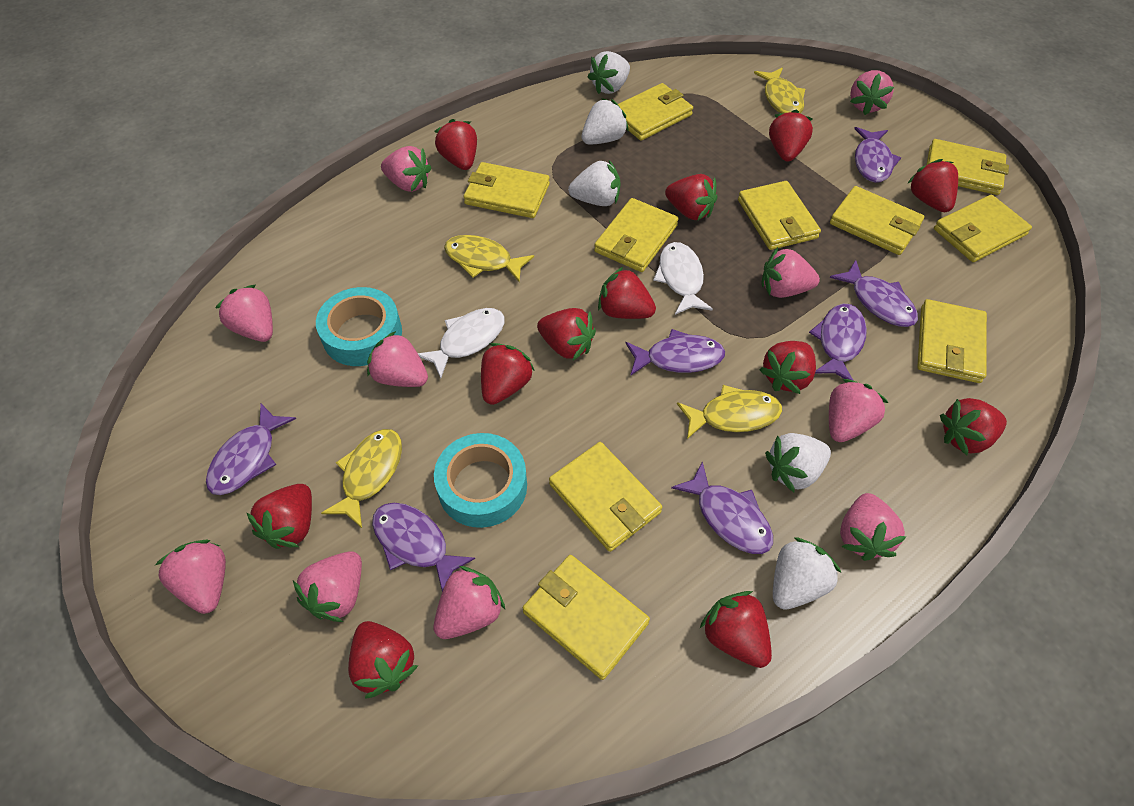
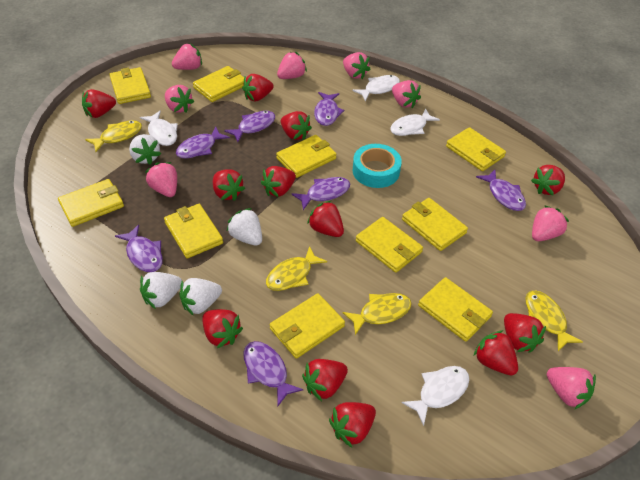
pink strawberry: 10 -> 8
turquoise tape: 2 -> 1
white fish: 2 -> 4
white strawberry: 5 -> 4

